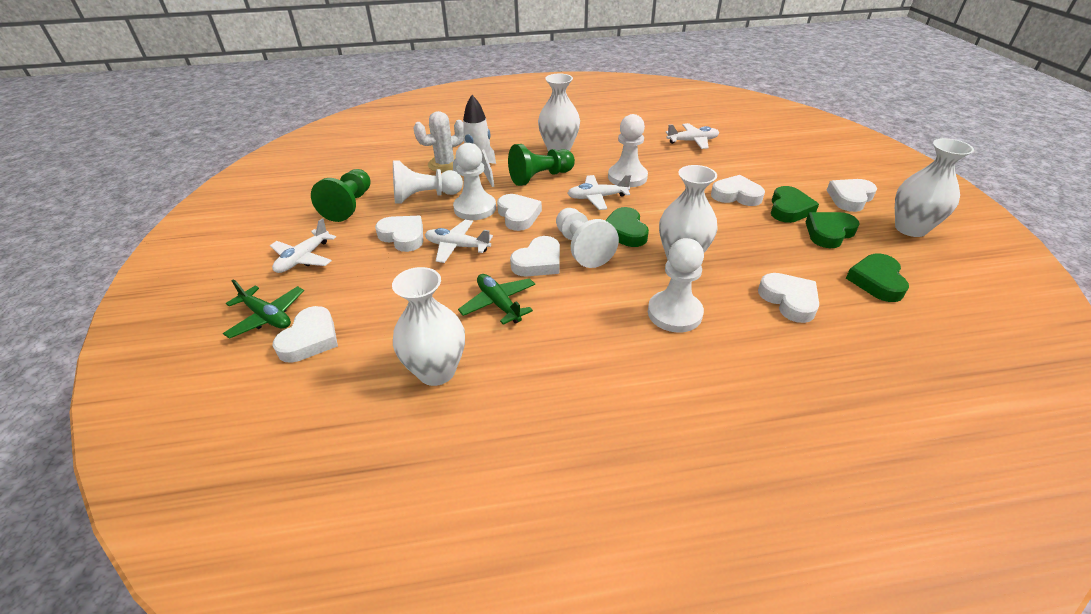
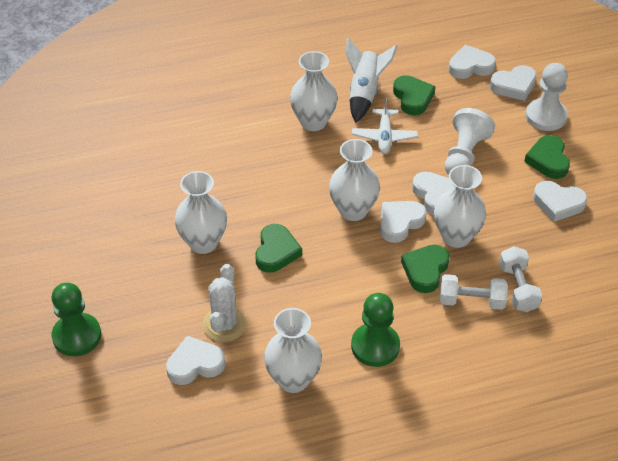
green plane: 2 -> 0
white dumbbell: 0 -> 2
white heart: 7 -> 6
white pawn: 5 -> 2
white plane: 4 -> 1
white vase: 4 -> 5

